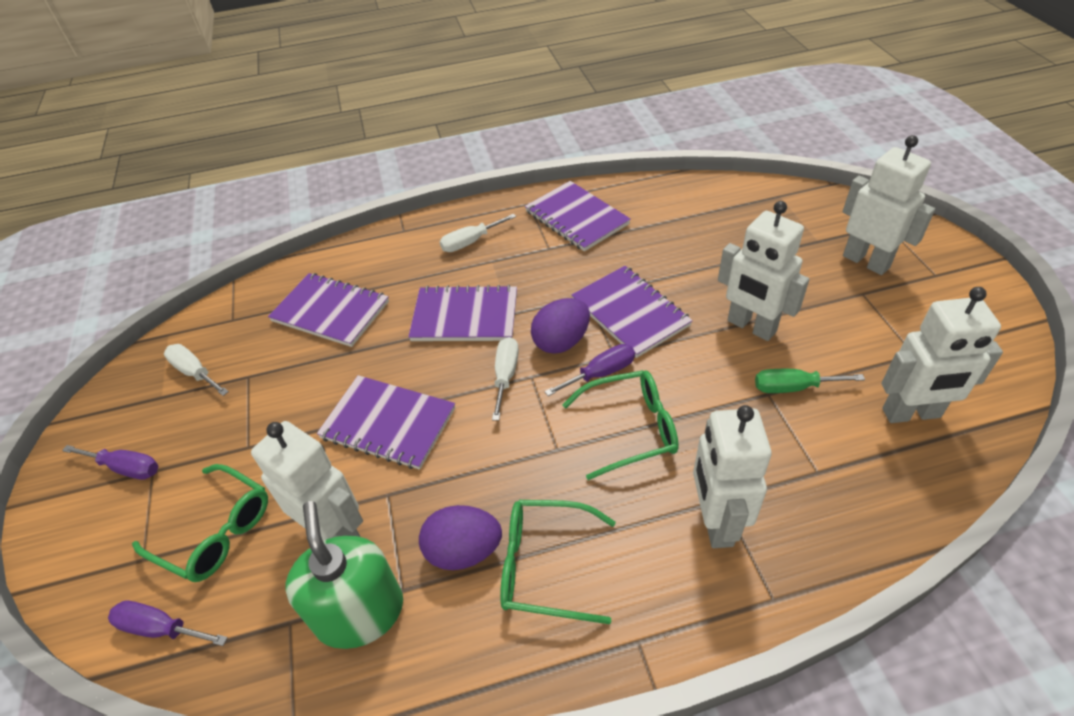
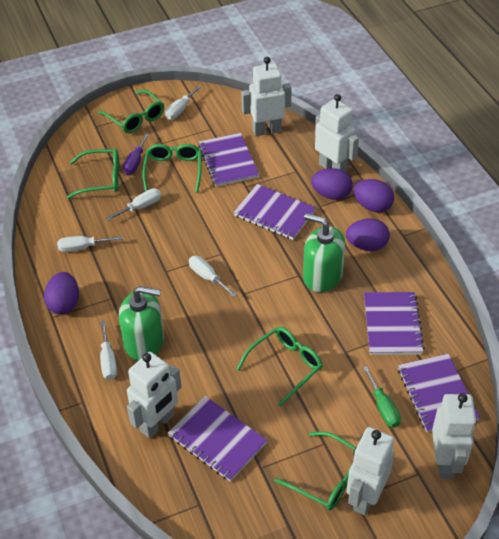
green glasses: 3 -> 5
green soap dispenser: 1 -> 2
purple egg: 2 -> 4
purple screwdriver: 3 -> 1
white screwdriver: 3 -> 5

